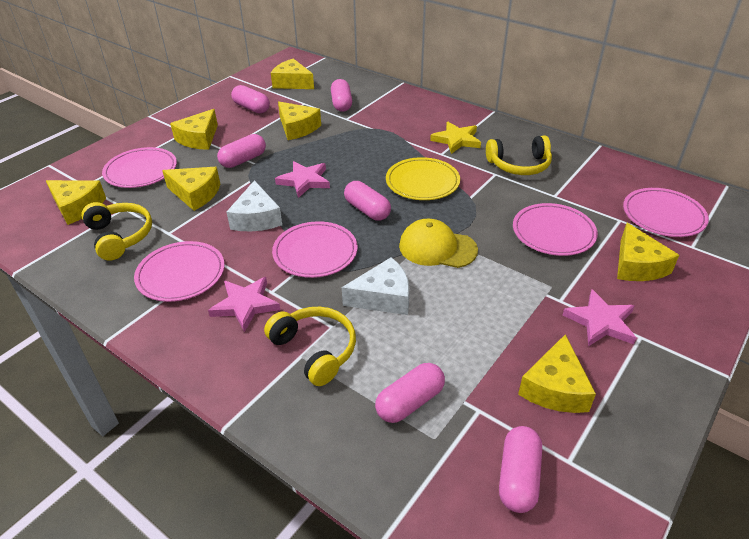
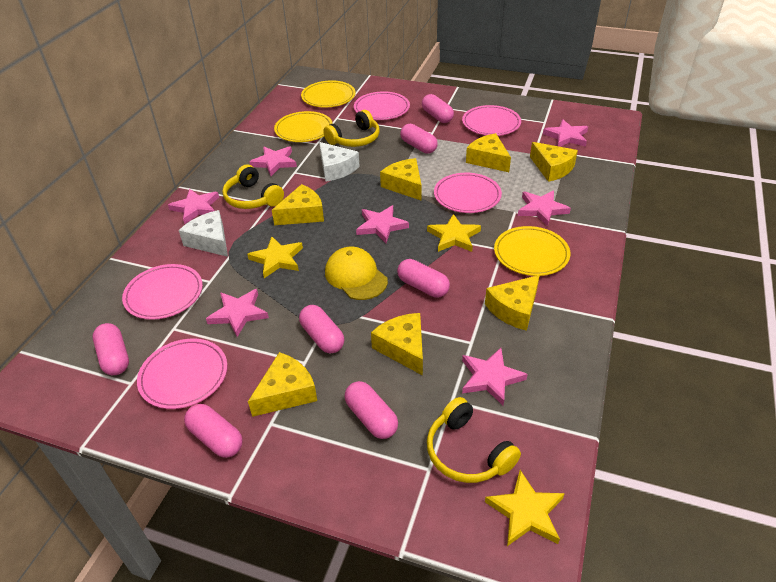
pink capsule: 6 -> 7
pink star: 3 -> 7
yellow plate: 1 -> 3
yellow star: 1 -> 3

